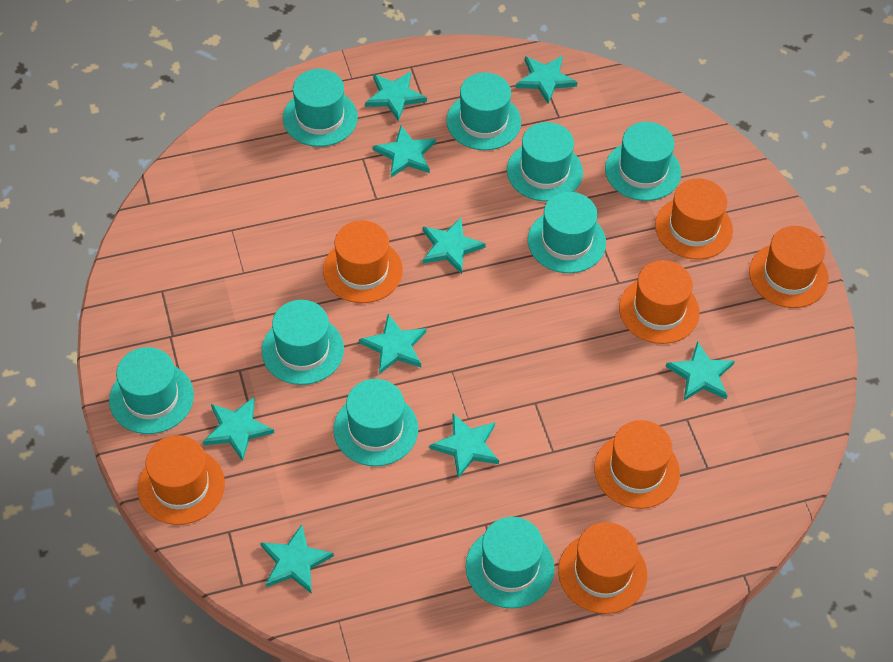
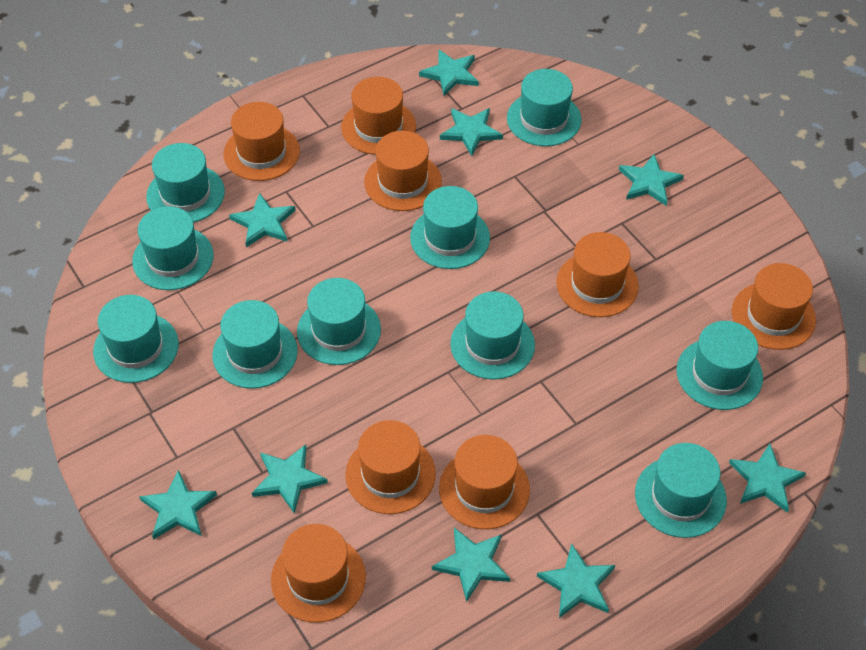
orange hat: 7 -> 8
turquoise hat: 9 -> 10

